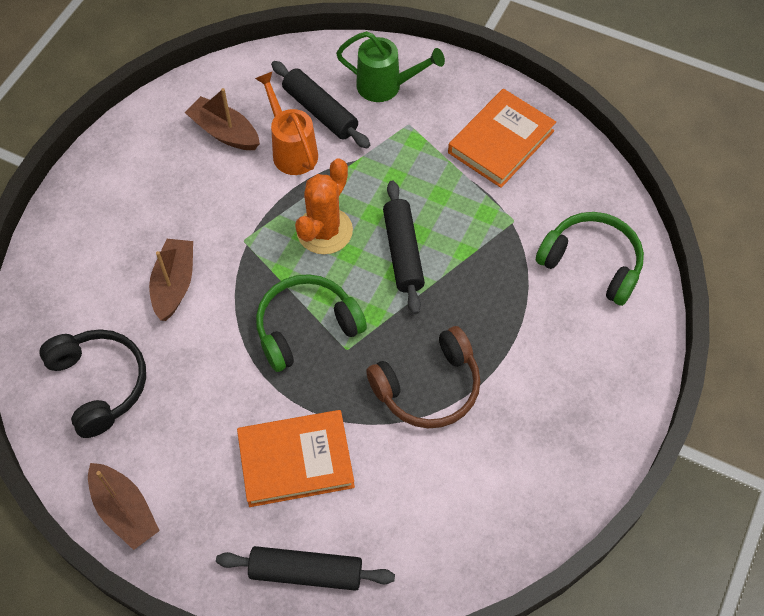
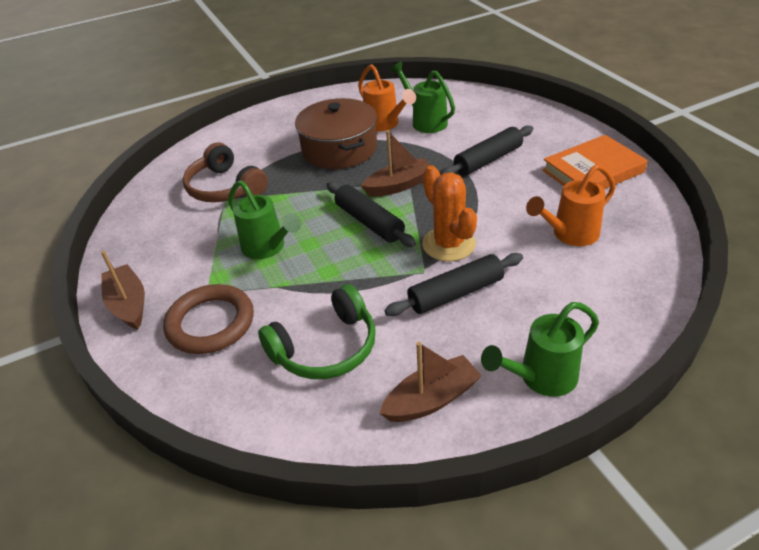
black headphones: 1 -> 0
brown pot: 0 -> 1
brown ring: 0 -> 1
green headphones: 2 -> 1
green watering can: 1 -> 3
orange book: 2 -> 1
orange watering can: 1 -> 2

